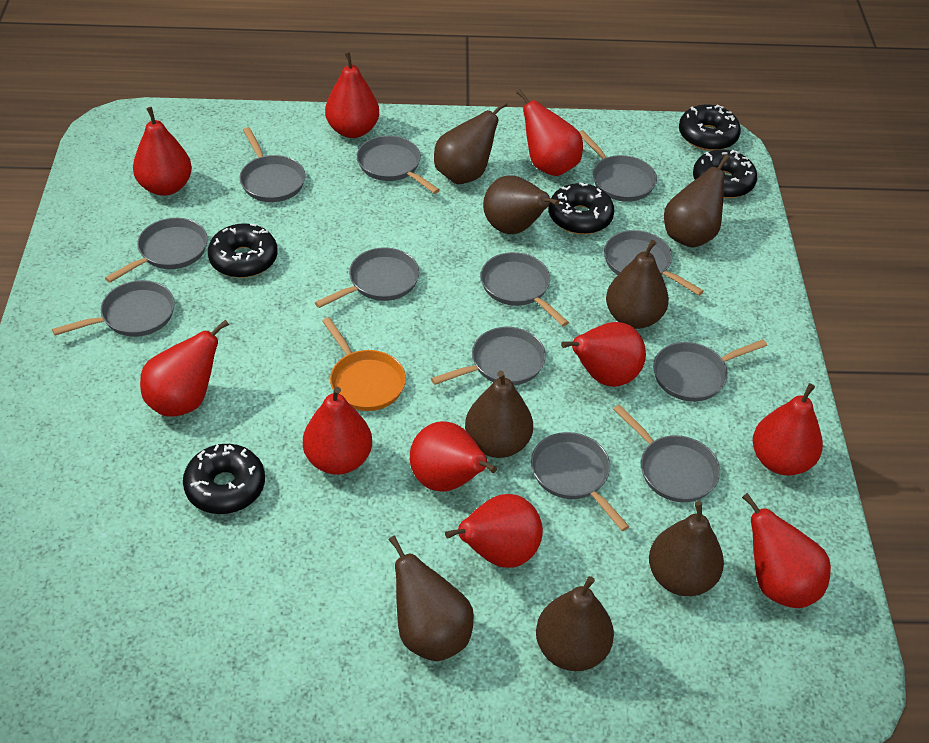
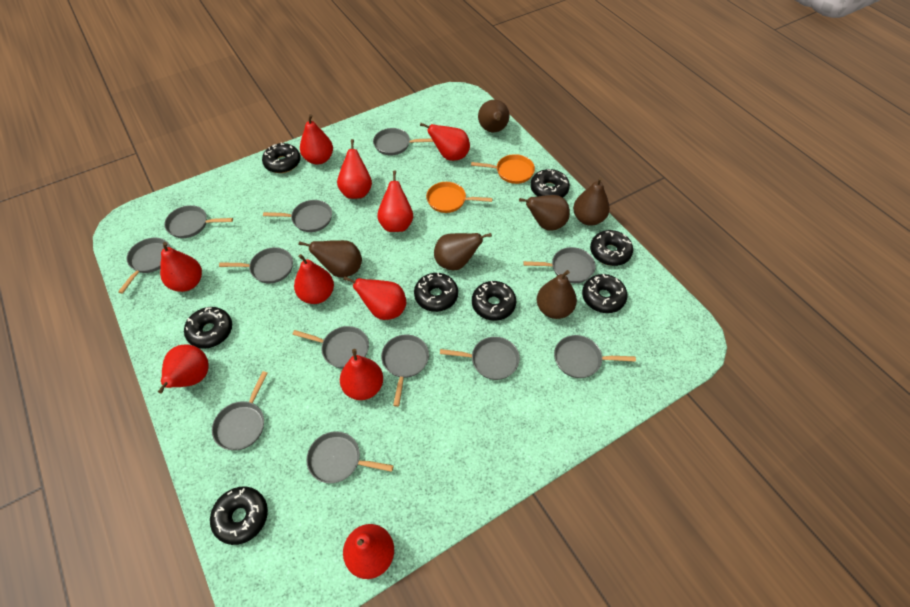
black donut: 5 -> 8
brown pear: 8 -> 6
orange pan: 1 -> 2

